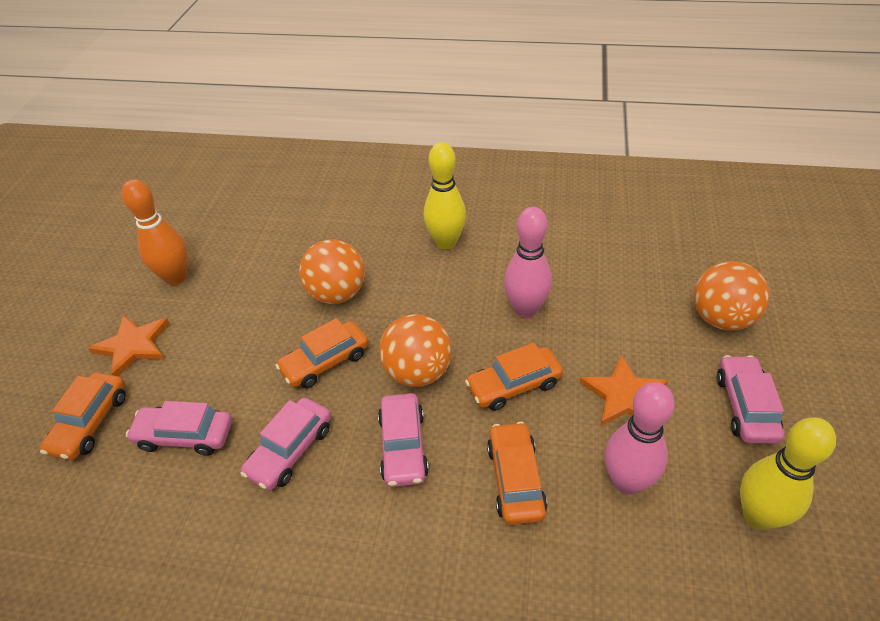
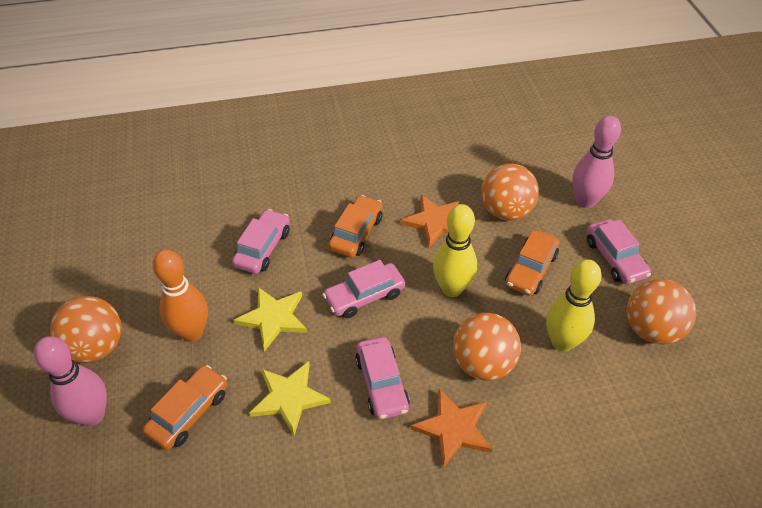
orange ball: 3 -> 4
orange car: 4 -> 3
yellow star: 0 -> 2

